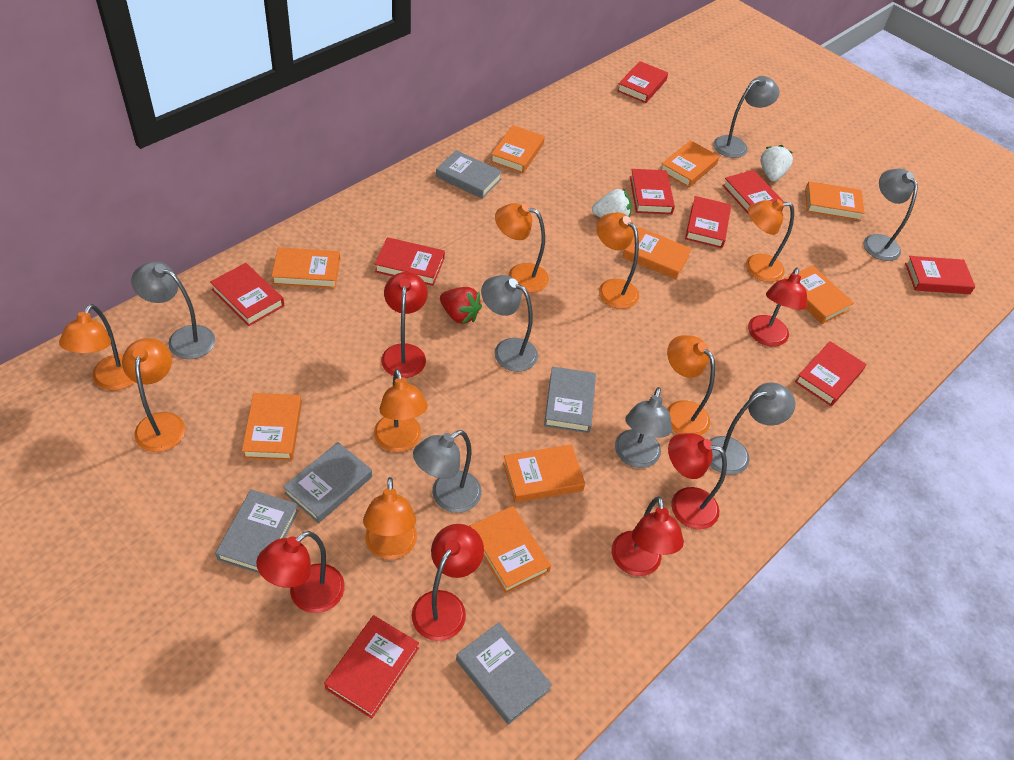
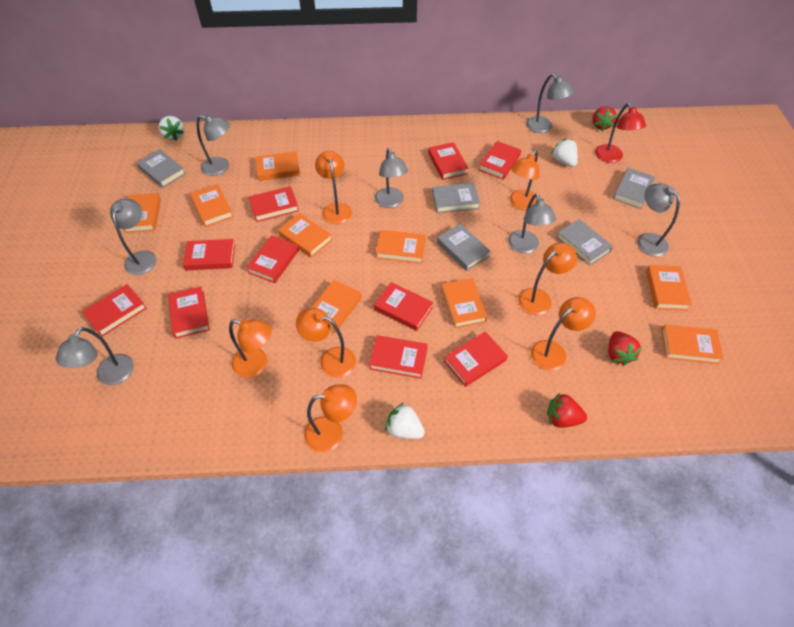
orange lamp: 8 -> 7
red book: 9 -> 10
red lamp: 6 -> 1
red strawberry: 1 -> 3
white strawberry: 2 -> 3

